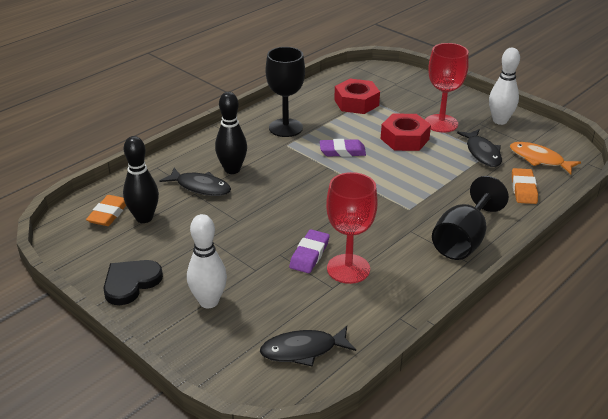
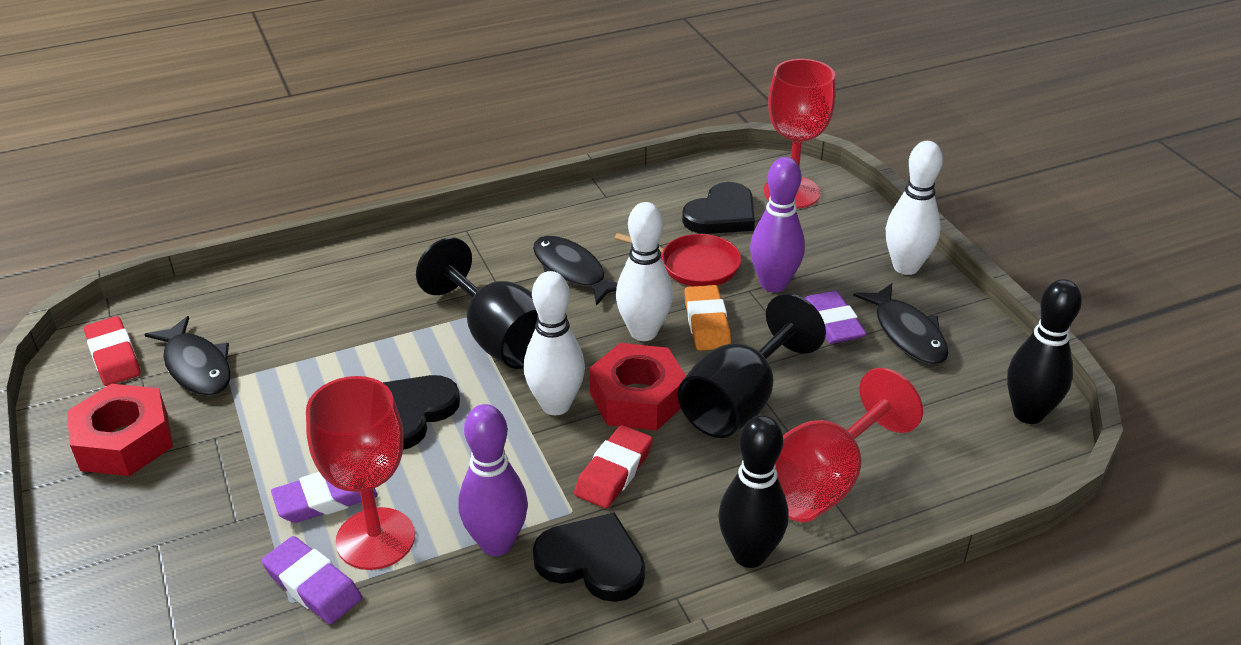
black heart: 1 -> 3
orange eraser: 2 -> 1
orange fish: 1 -> 0
purple bowling pin: 0 -> 2
purple eraser: 2 -> 3
red eraser: 0 -> 2
red goblet: 2 -> 3
red pan: 0 -> 1
white bowling pin: 2 -> 3

